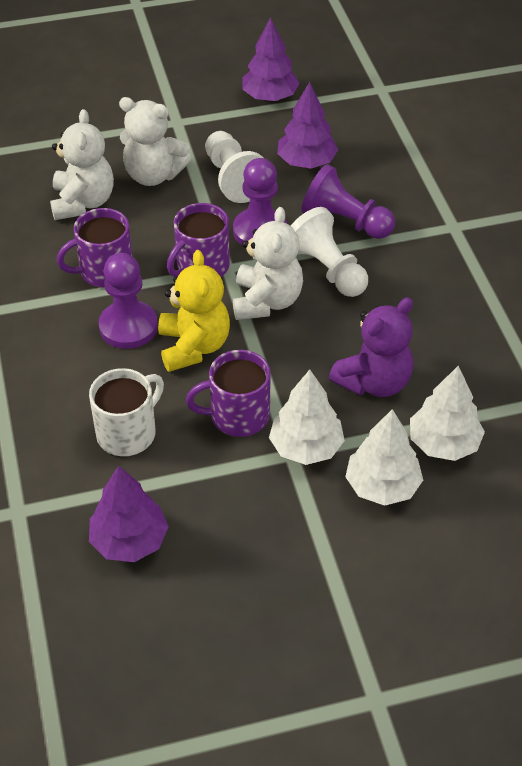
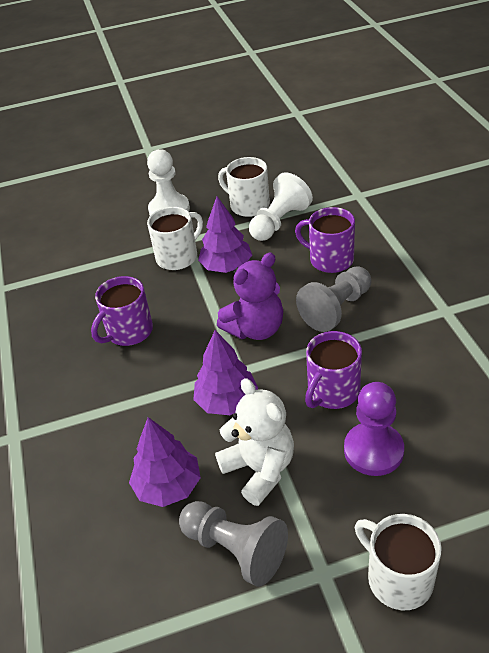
grey pawn: 0 -> 2
purple pawn: 3 -> 1
white mug: 1 -> 3
white teddy bear: 3 -> 1
white tree: 3 -> 0
yellow teddy bear: 1 -> 0

